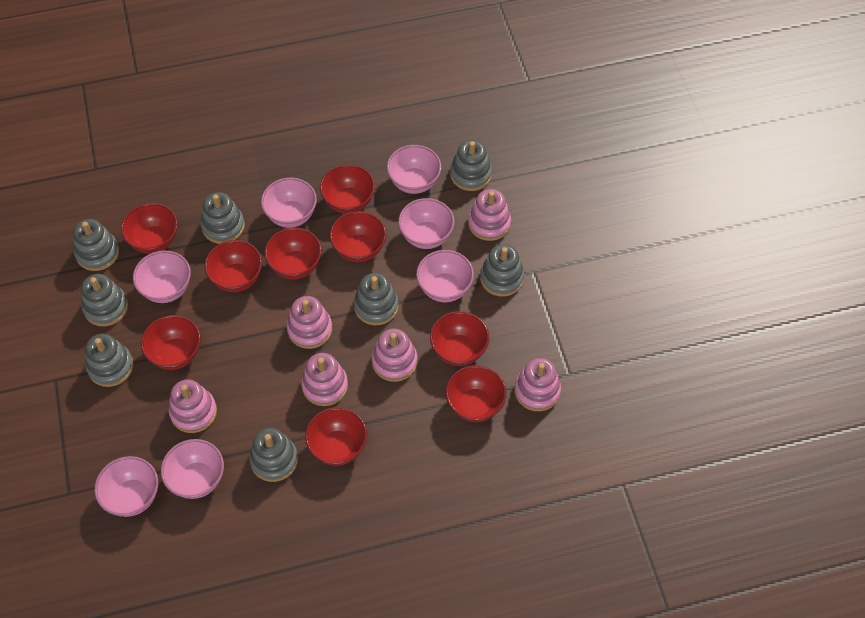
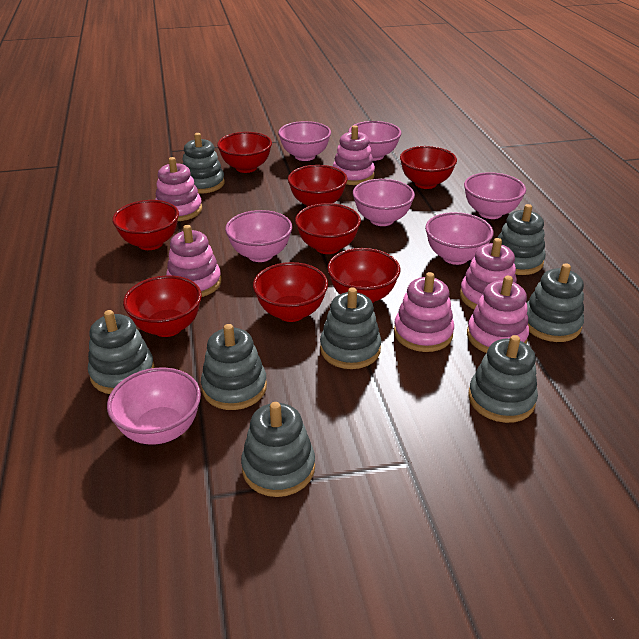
red bowl: 9 -> 8

